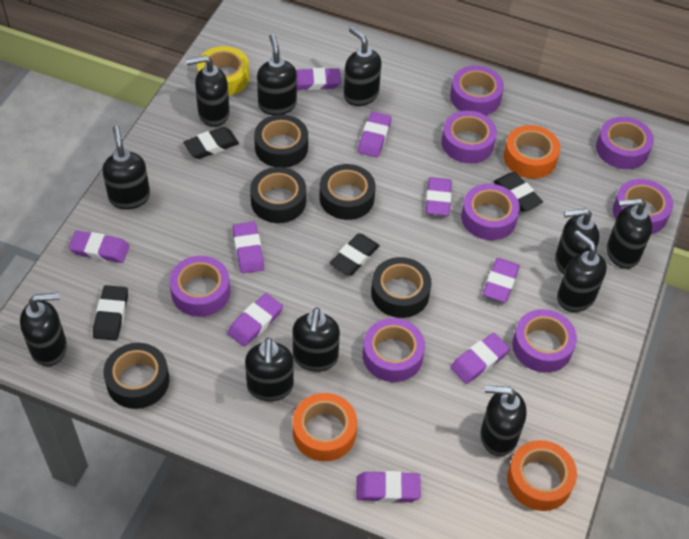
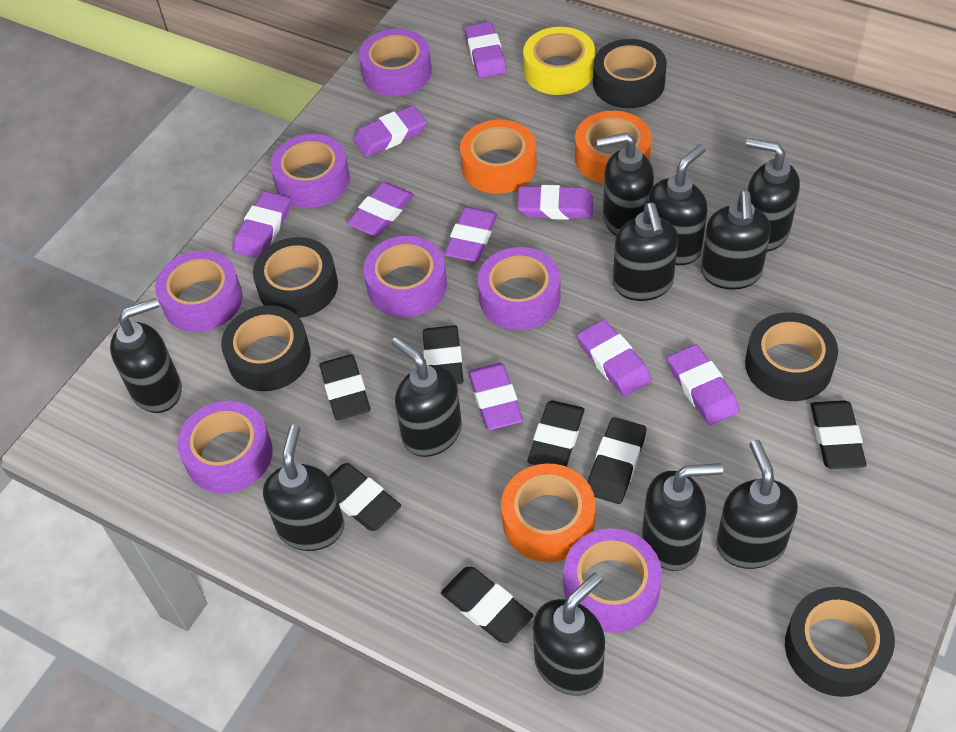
black eraser: 4 -> 7
purple tape: 8 -> 7

